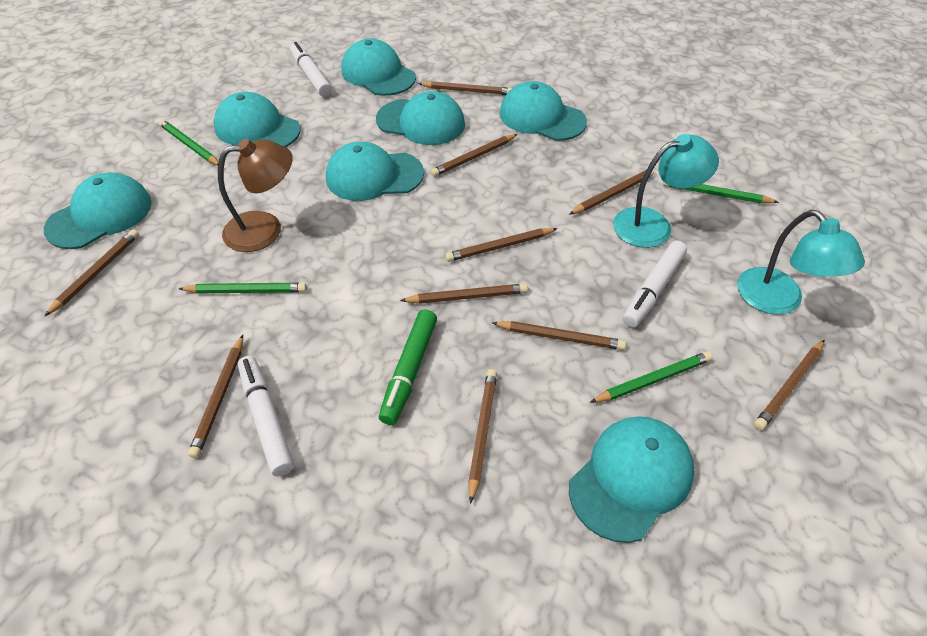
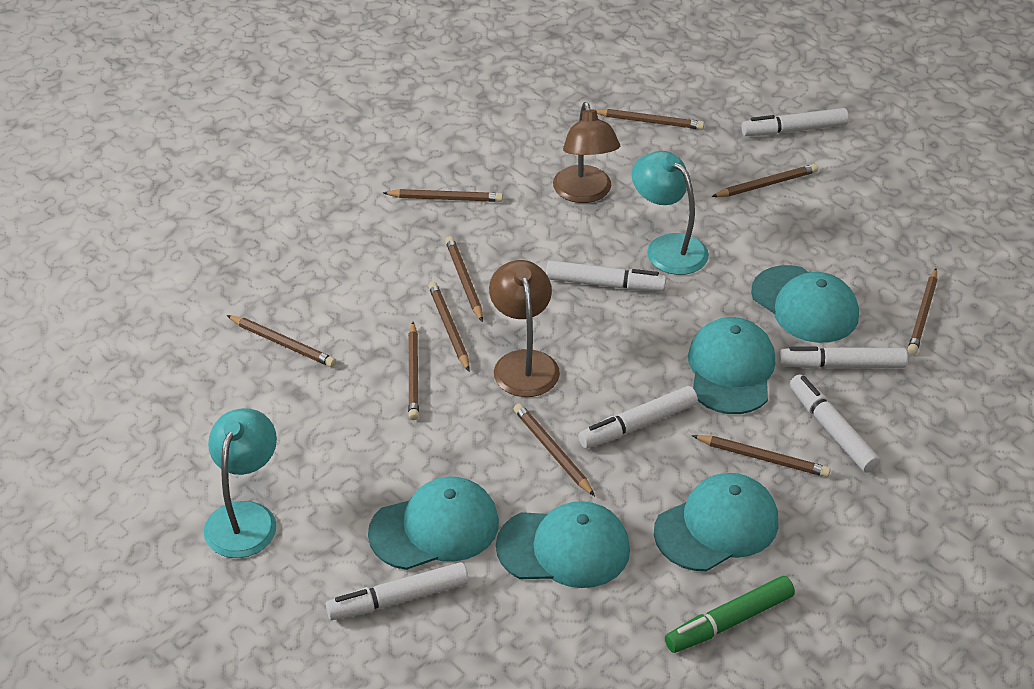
brown lamp: 1 -> 2
green pencil: 4 -> 0
turquoise cap: 7 -> 5
white marker: 3 -> 6

